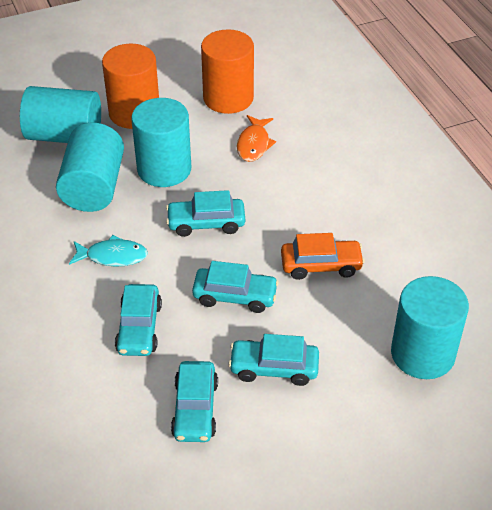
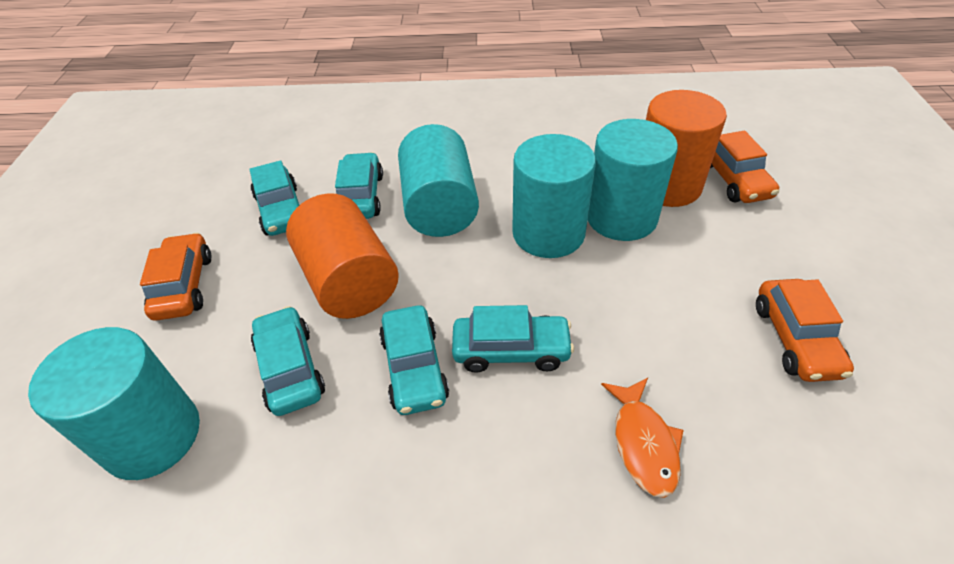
orange car: 1 -> 3
turquoise fish: 1 -> 0

